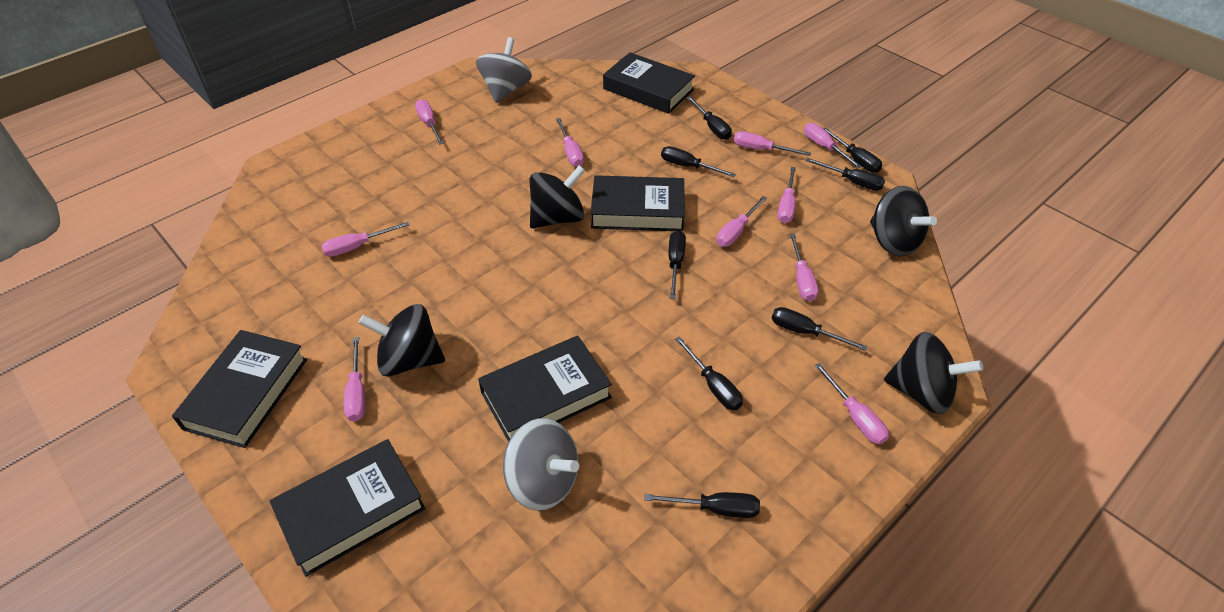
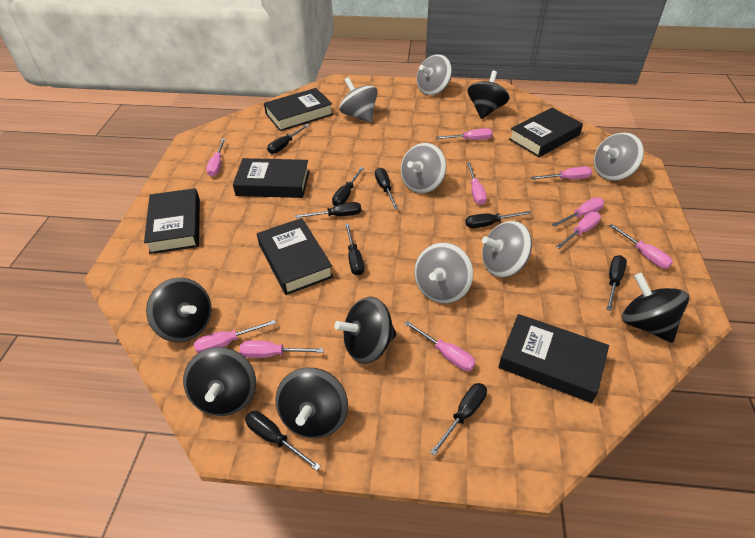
black book: 5 -> 6
black screwdriver: 8 -> 9
black spinning top: 4 -> 6
grey spinning top: 2 -> 6

